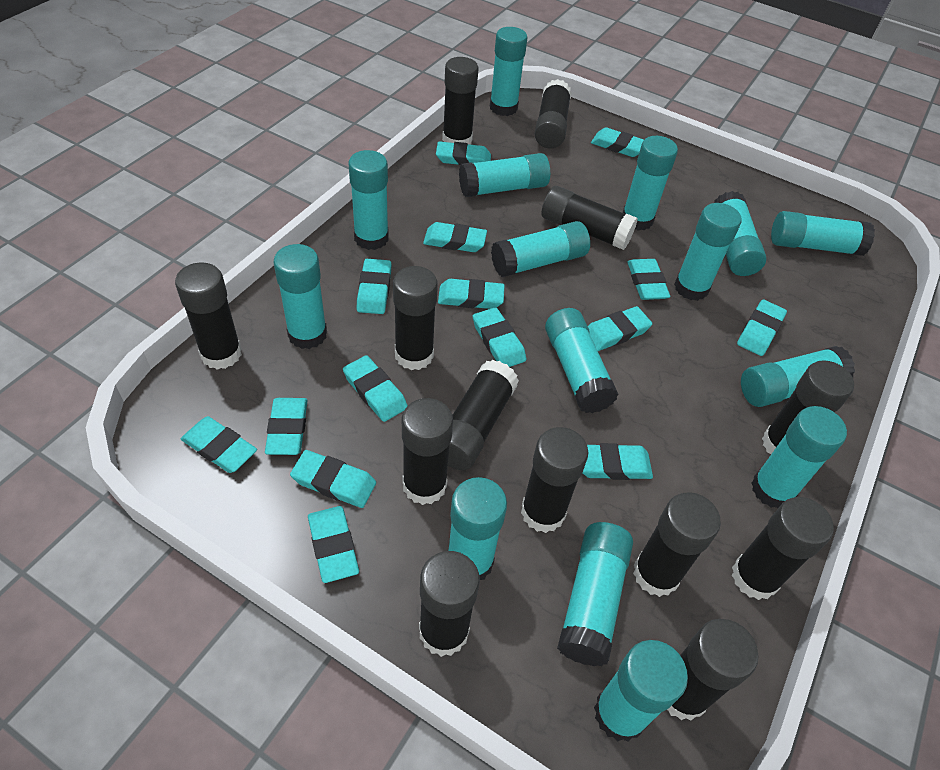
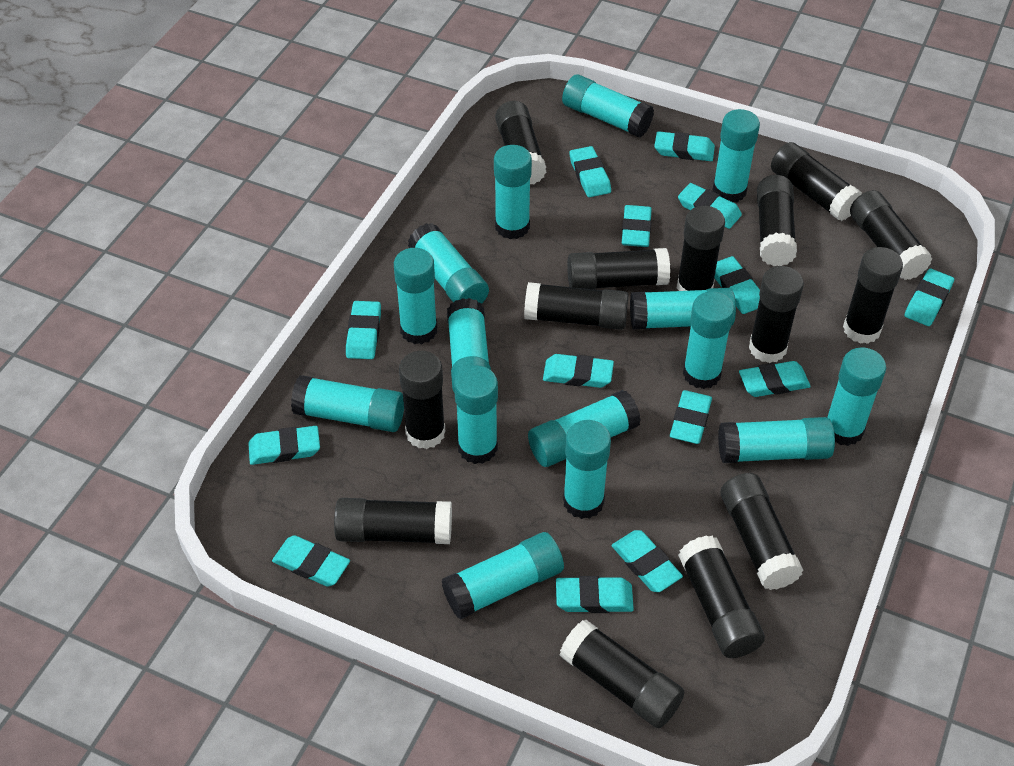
black glue stick: 13 -> 14
turquoise eraser: 15 -> 14

